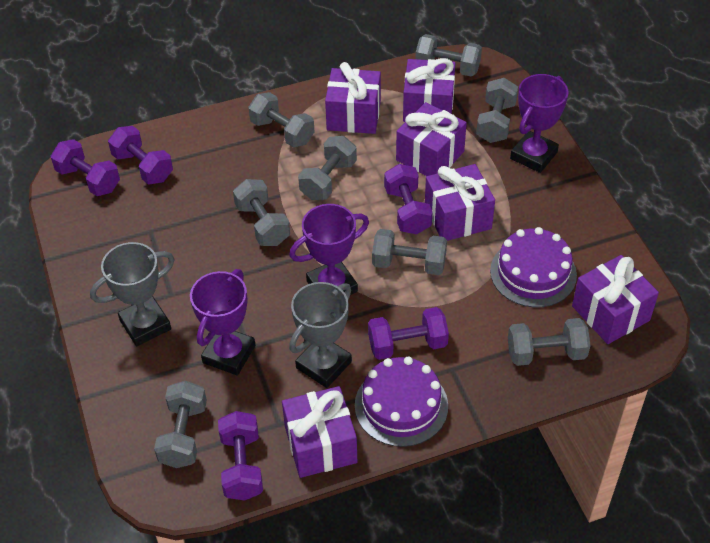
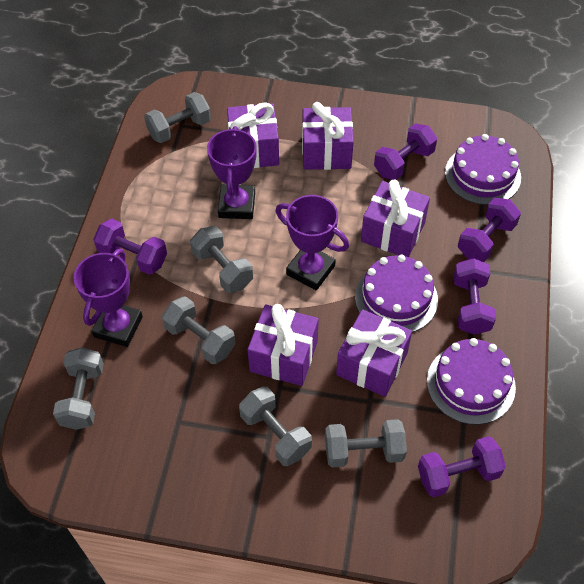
grey dumbbell: 8 -> 6
grey trophy: 2 -> 0
purple cake: 2 -> 3
purple gift: 6 -> 5

